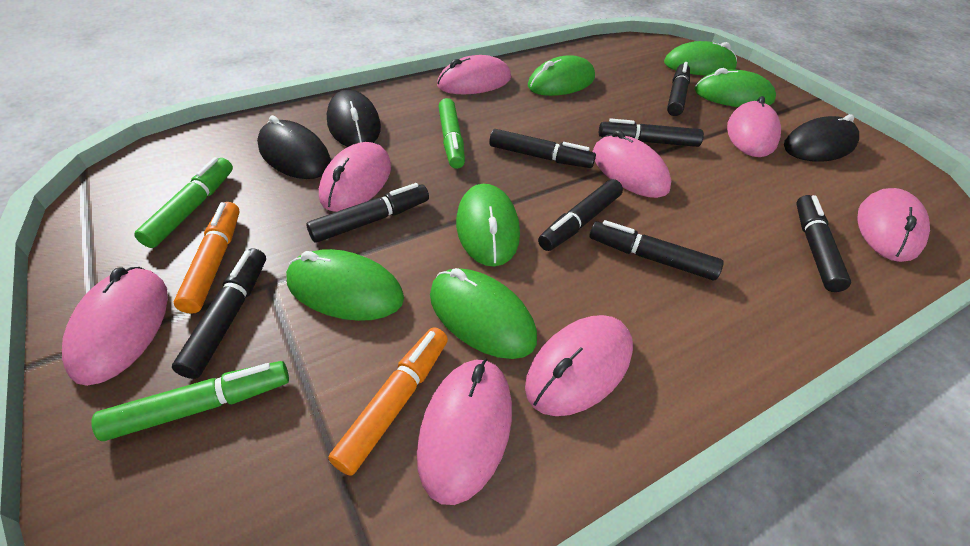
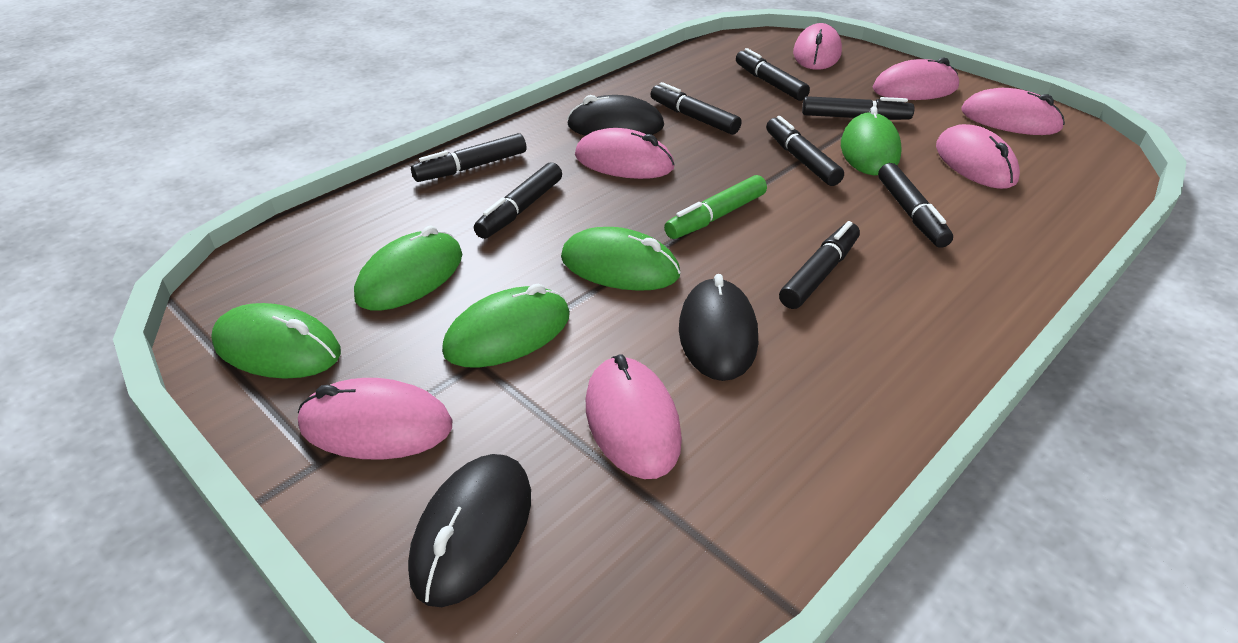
green marker: 3 -> 1
green mouse: 6 -> 5
orange marker: 2 -> 0
pink mouse: 8 -> 7

